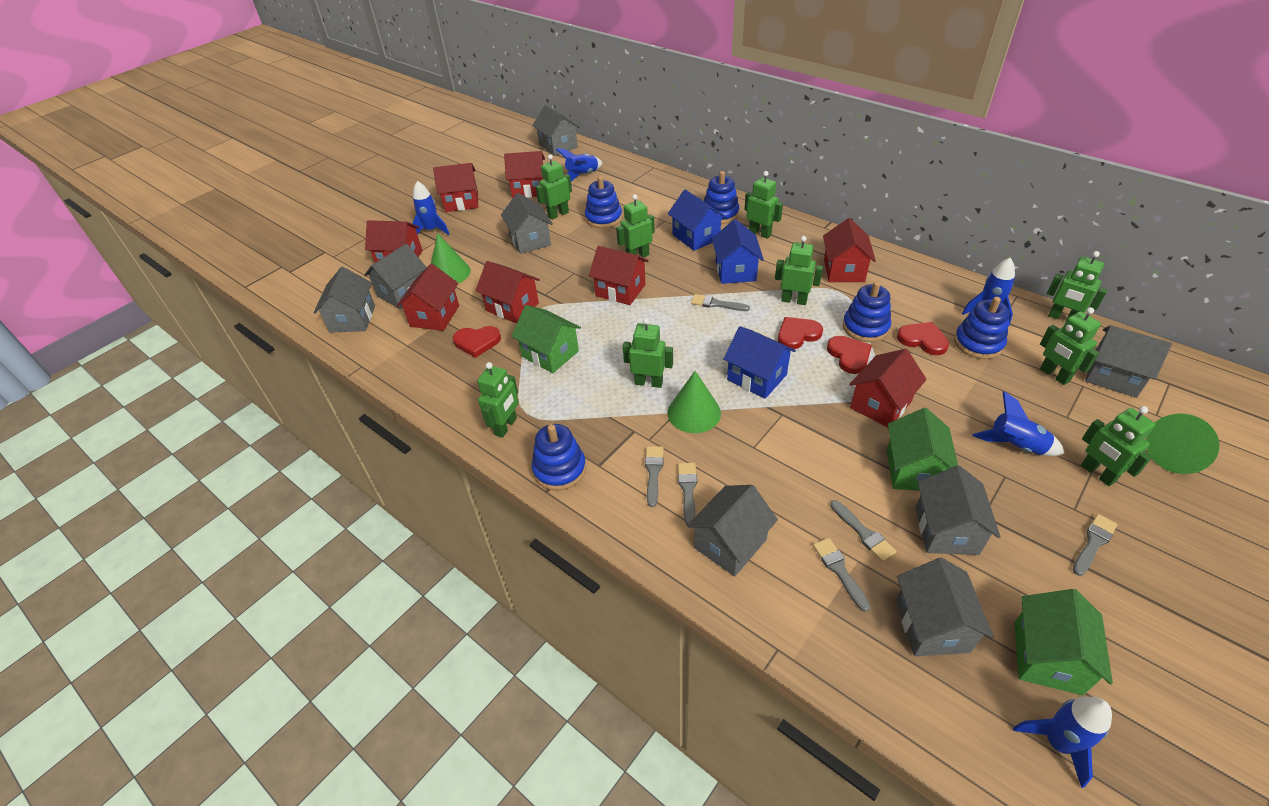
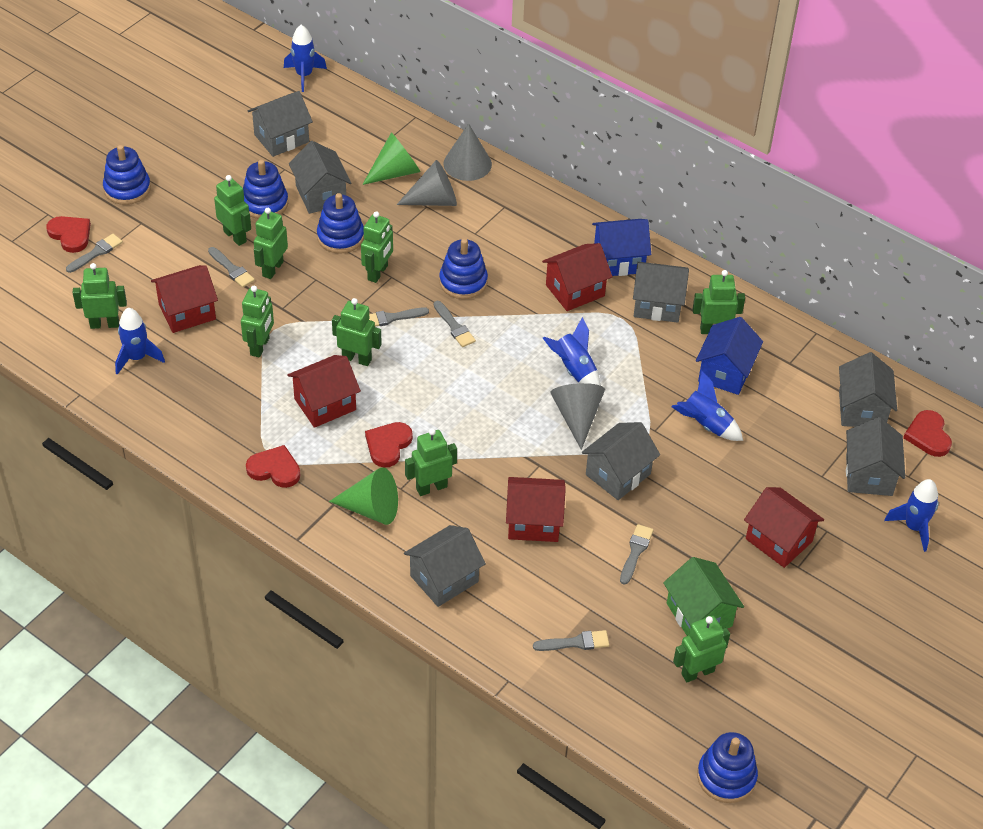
blue house: 3 -> 2
green cone: 3 -> 2
green house: 3 -> 1
grey cone: 0 -> 3
grey house: 8 -> 7
red house: 8 -> 5

